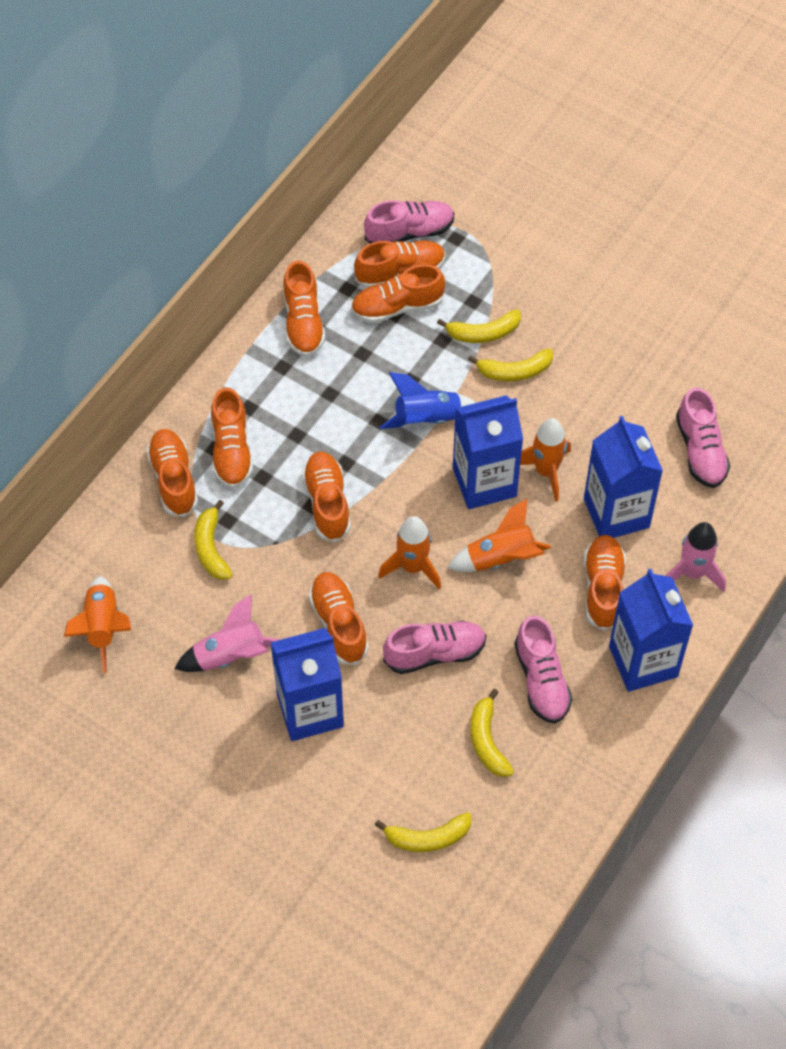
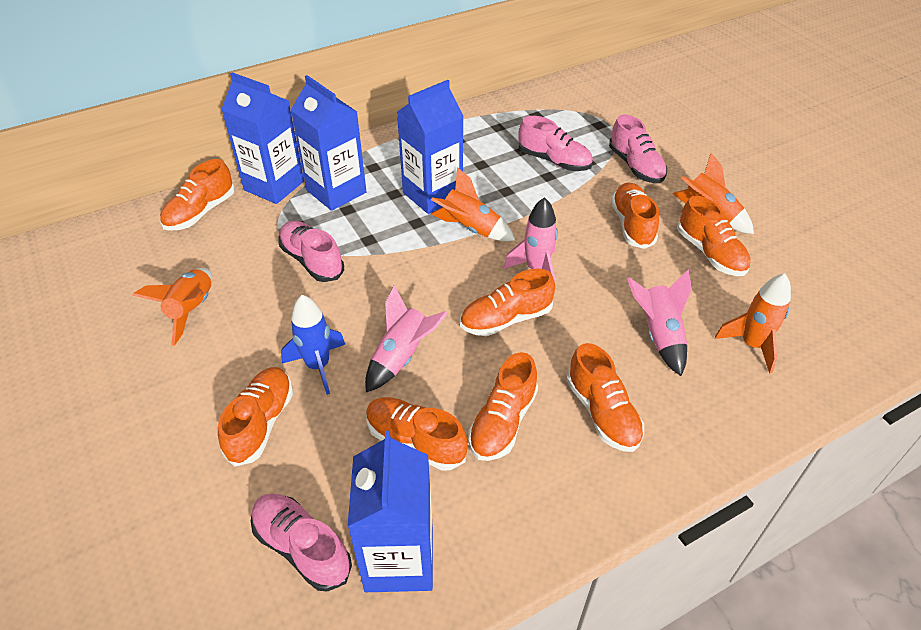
pink rocket: 2 -> 3
yellow banana: 5 -> 0

